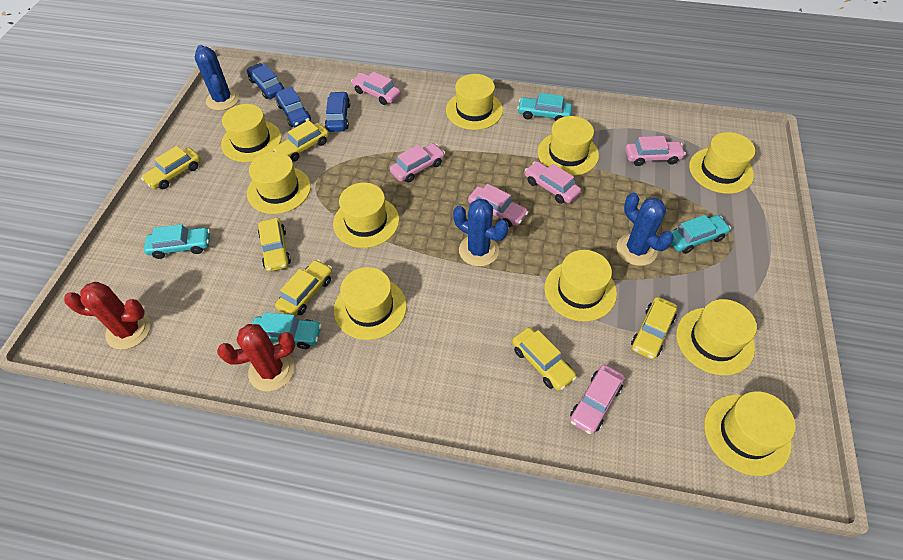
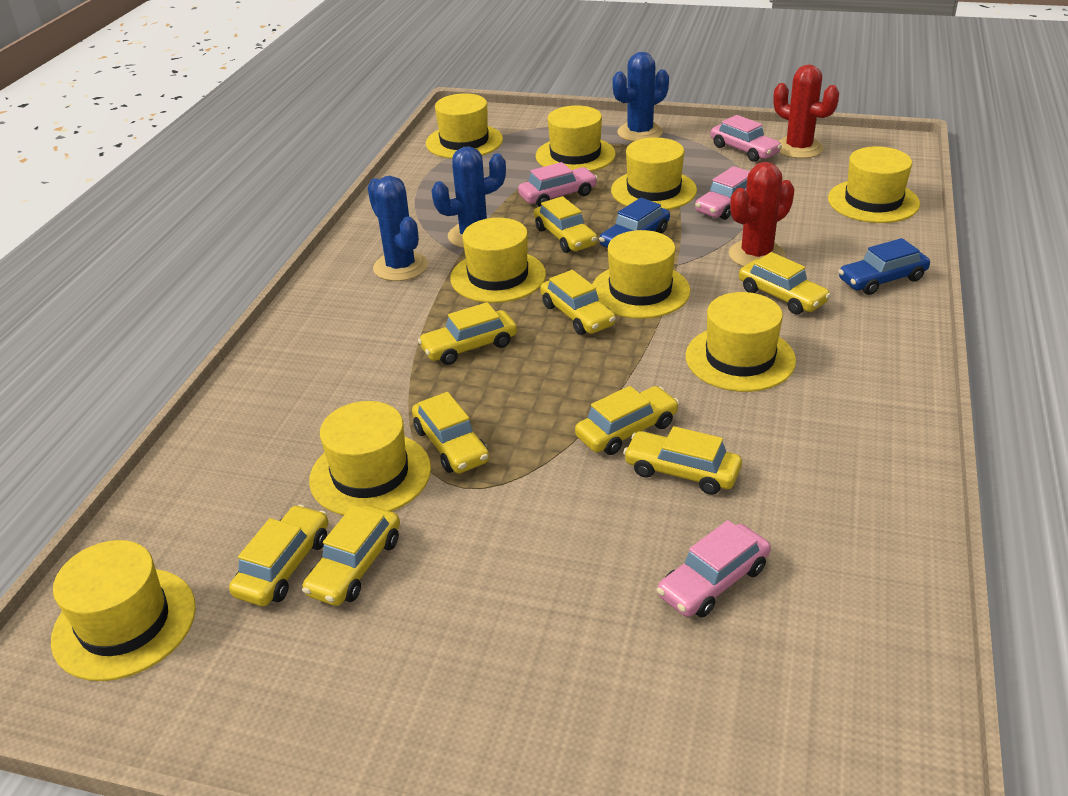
blue car: 3 -> 2
pink car: 6 -> 4
turquoise car: 4 -> 0
yellow car: 6 -> 9
yellow hat: 10 -> 9

